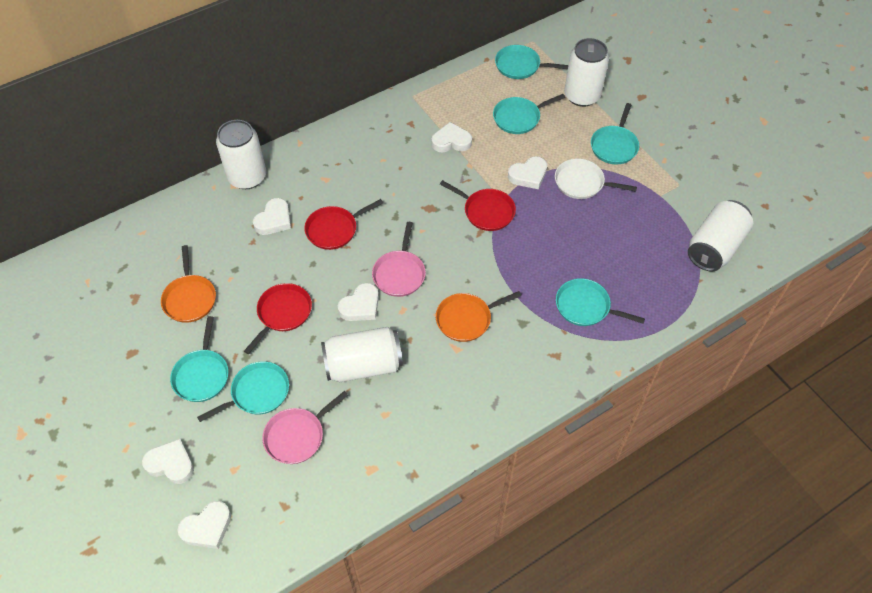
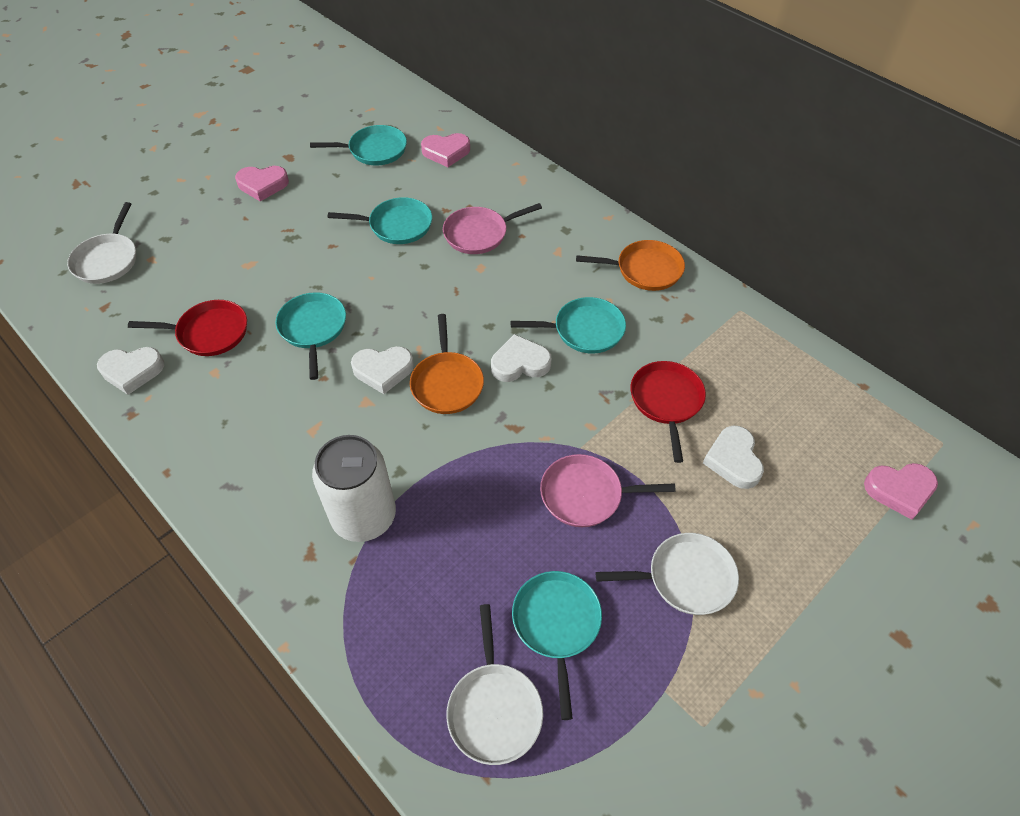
pink heart: 0 -> 3
red pan: 3 -> 2
turquoise pan: 6 -> 5
white can: 4 -> 1
white heart: 6 -> 4
white pan: 1 -> 3

